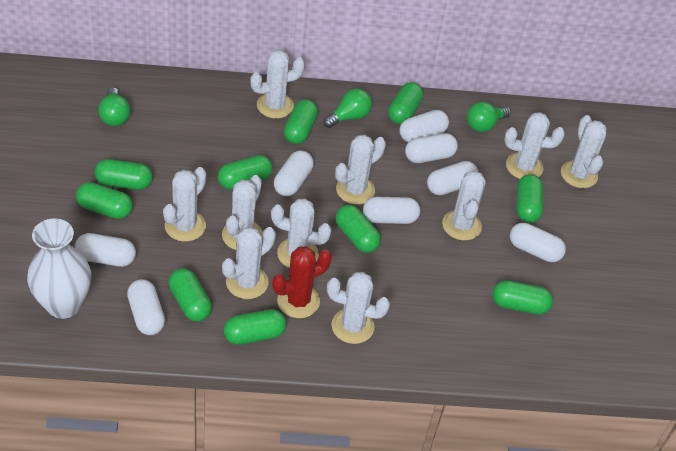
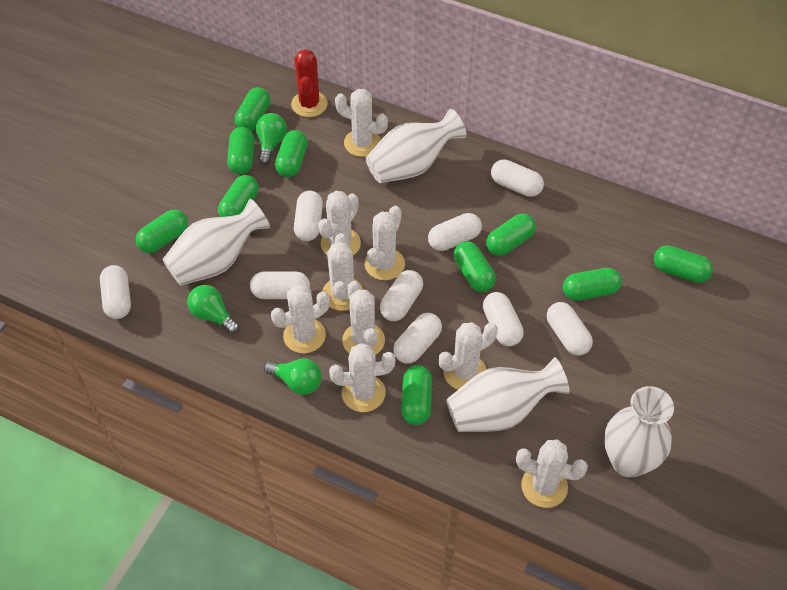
white cactus: 10 -> 9
white capsule: 8 -> 9
white vase: 1 -> 4

